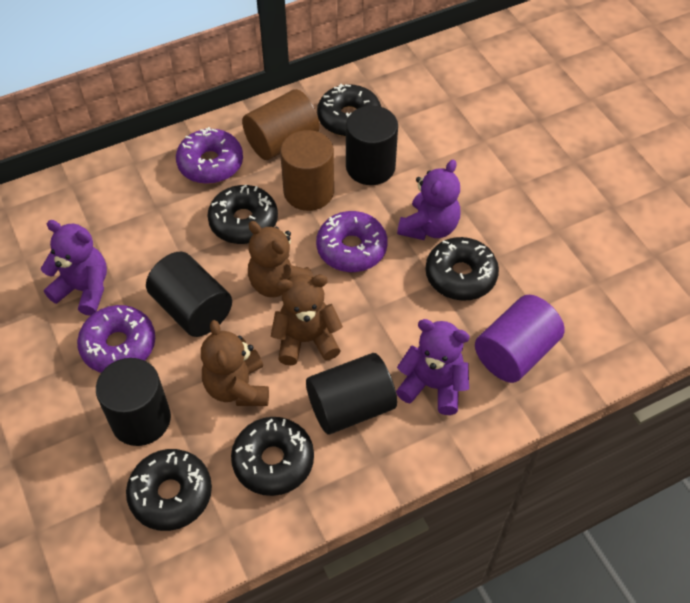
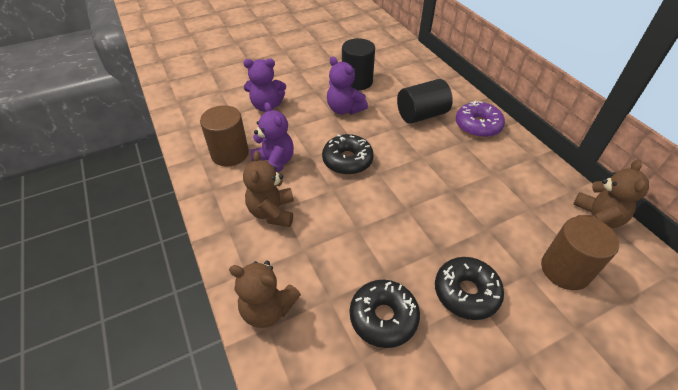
black cylinder: 4 -> 2
black donut: 5 -> 3
purple cylinder: 1 -> 0
purple donut: 3 -> 1

